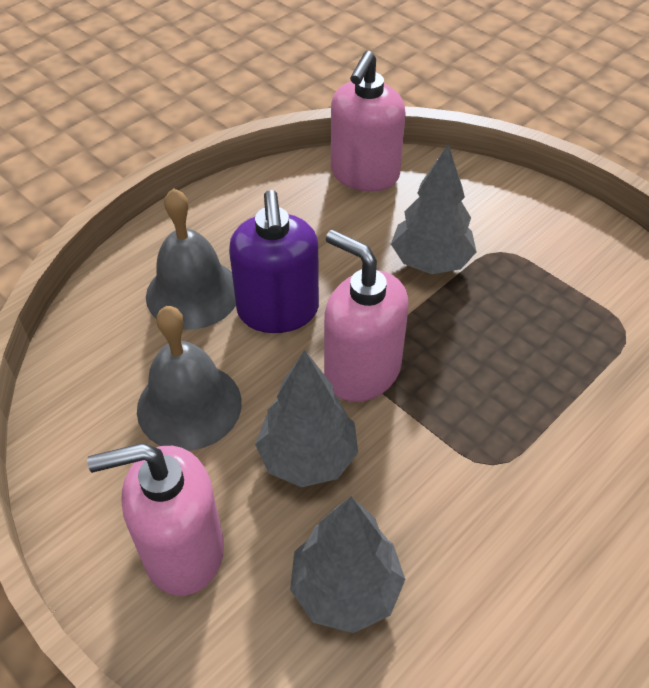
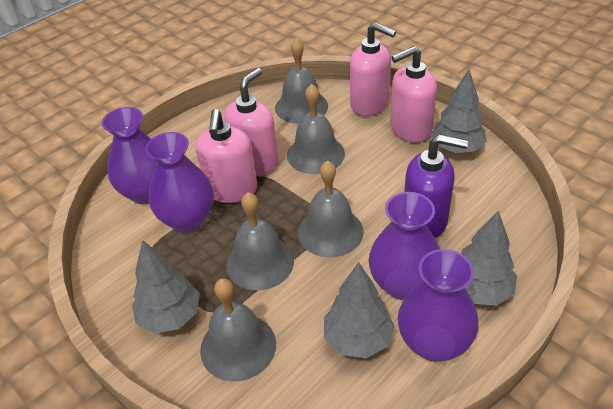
grey bell: 2 -> 5
grey tree: 3 -> 4
pink soap dispenser: 3 -> 4
purple vase: 0 -> 4

